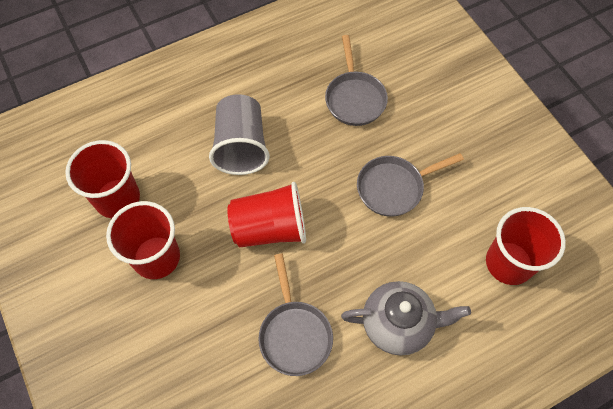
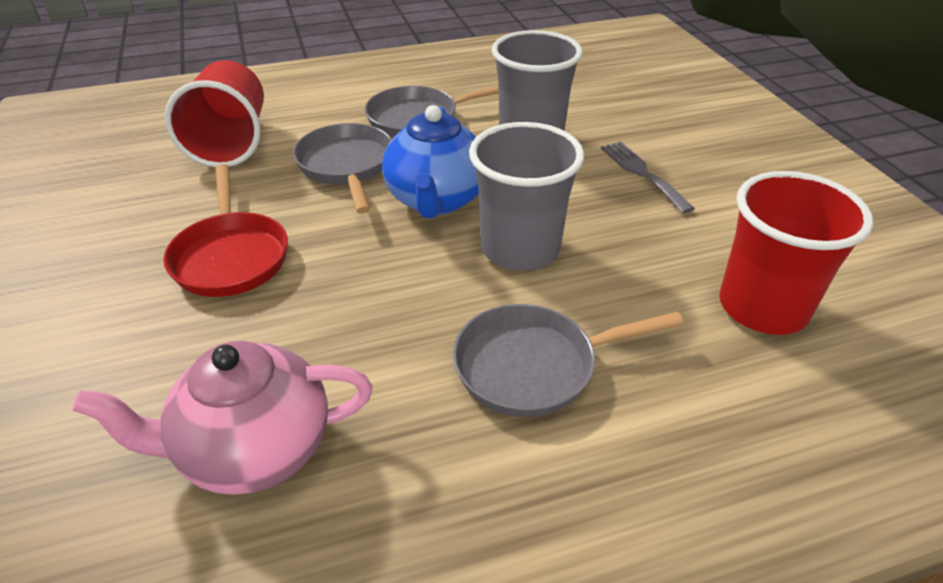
blue teapot: 0 -> 1
grey cup: 1 -> 2
grey fork: 0 -> 1
grey teapot: 1 -> 0
pink teapot: 0 -> 1
red cup: 4 -> 2
red pan: 0 -> 1

